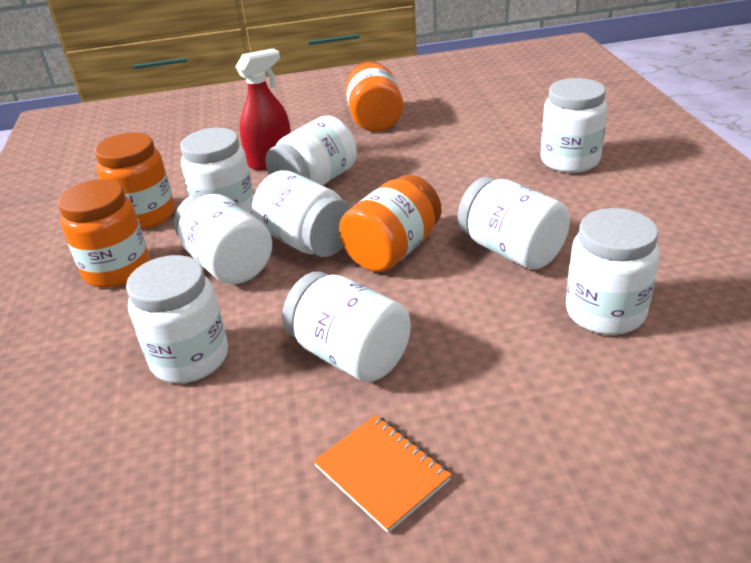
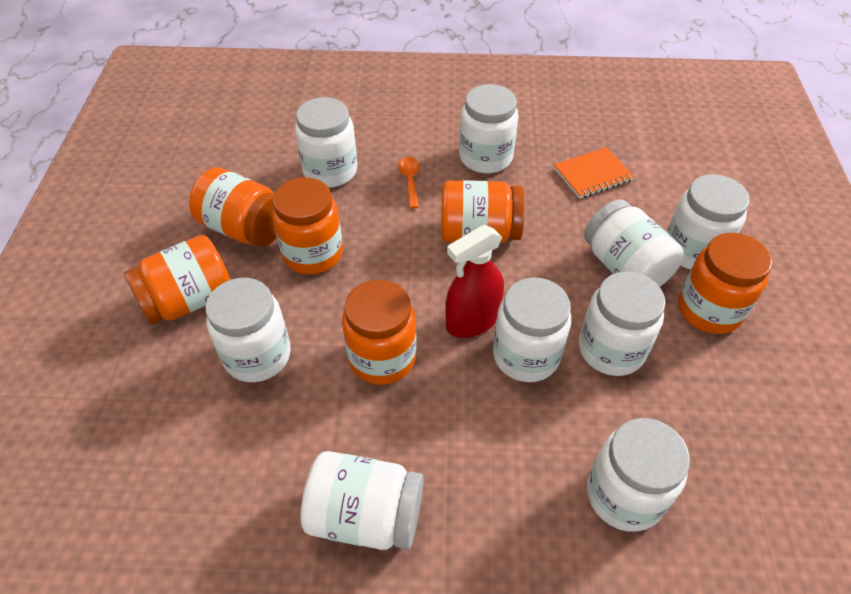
orange jar: 4 -> 6
orange spoon: 0 -> 1

